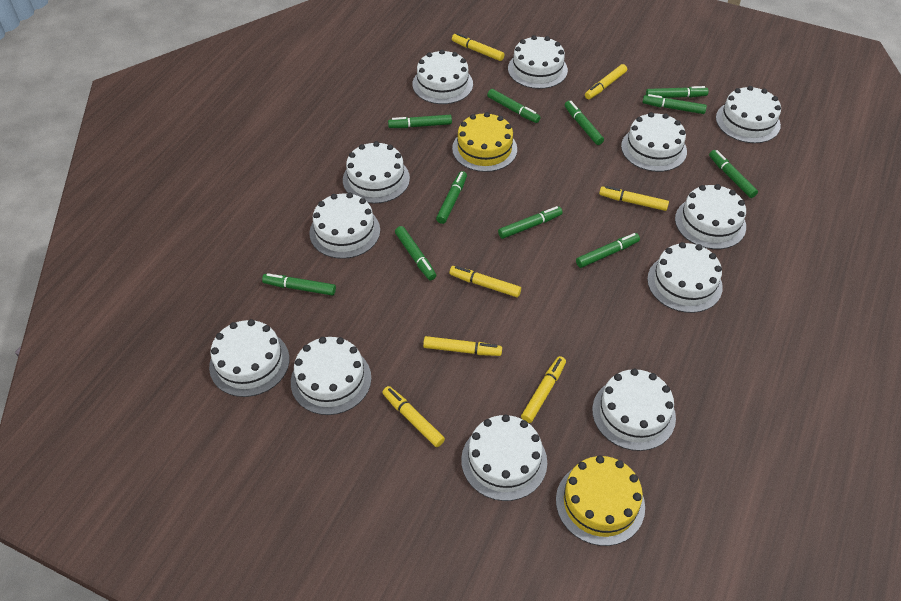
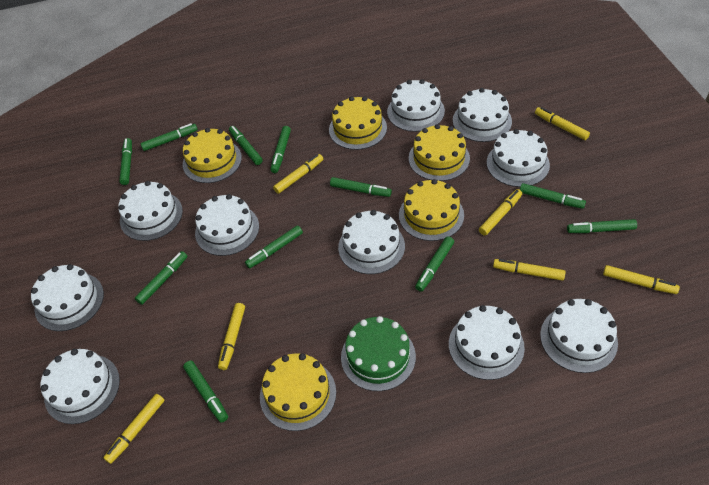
green cake: 0 -> 1
white cake: 12 -> 10
yellow cake: 2 -> 5

